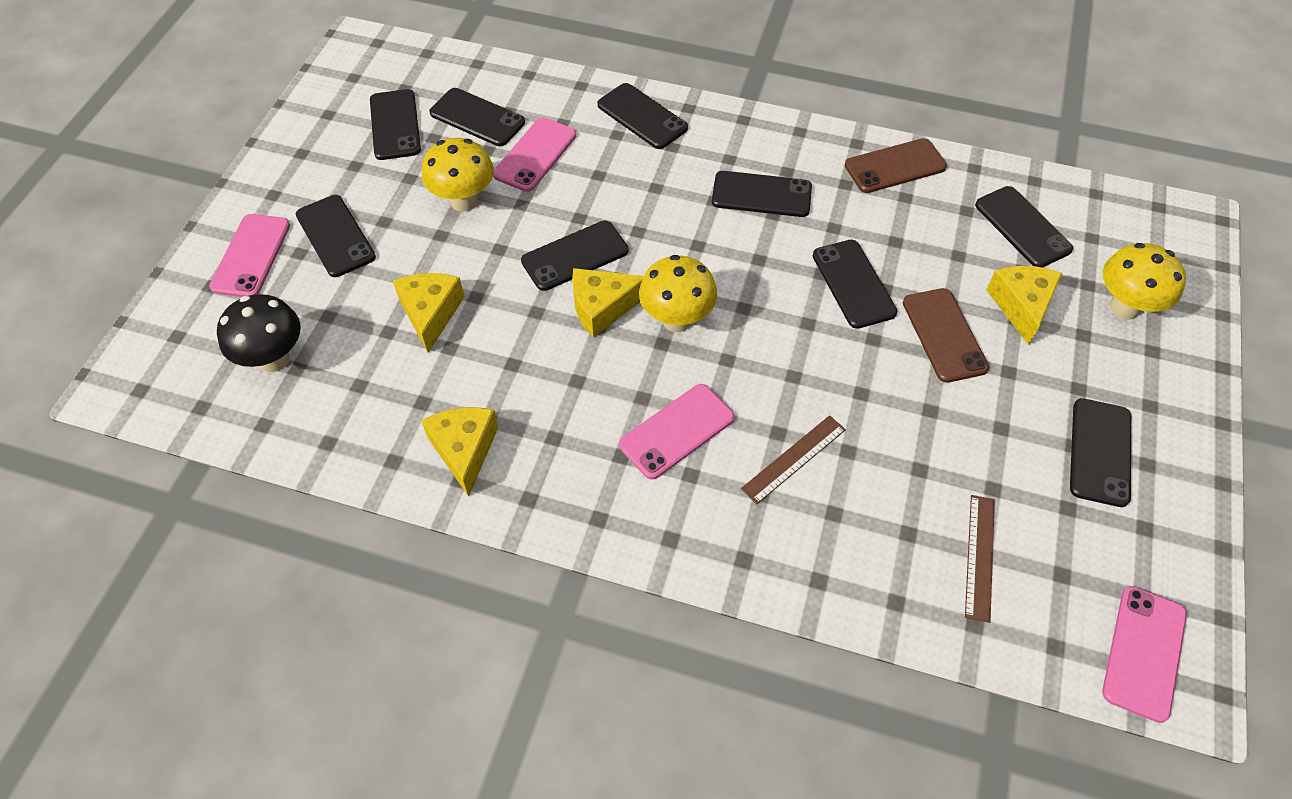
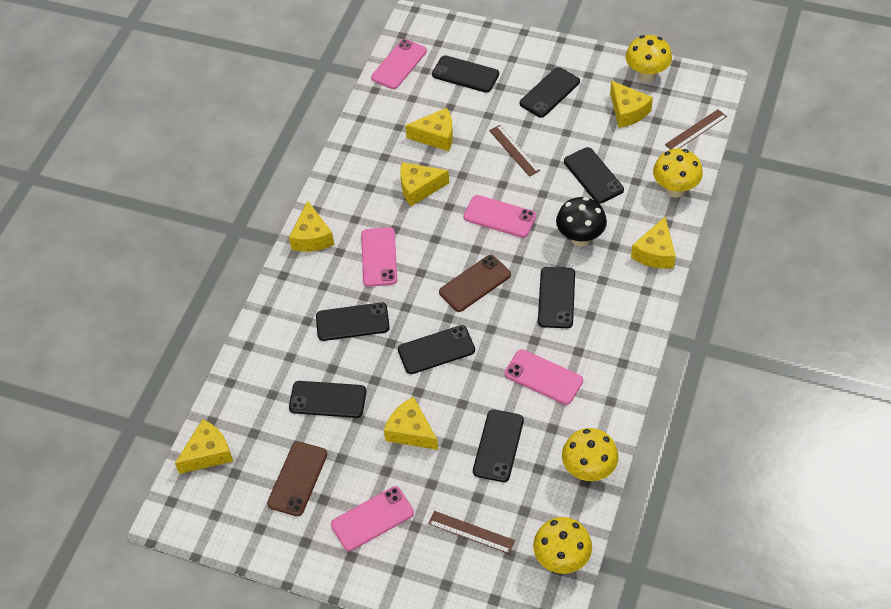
black phone: 9 -> 8
brown ruler: 2 -> 3
pink phone: 4 -> 5
yellow cheese: 4 -> 7
yellow mushroom: 3 -> 4

